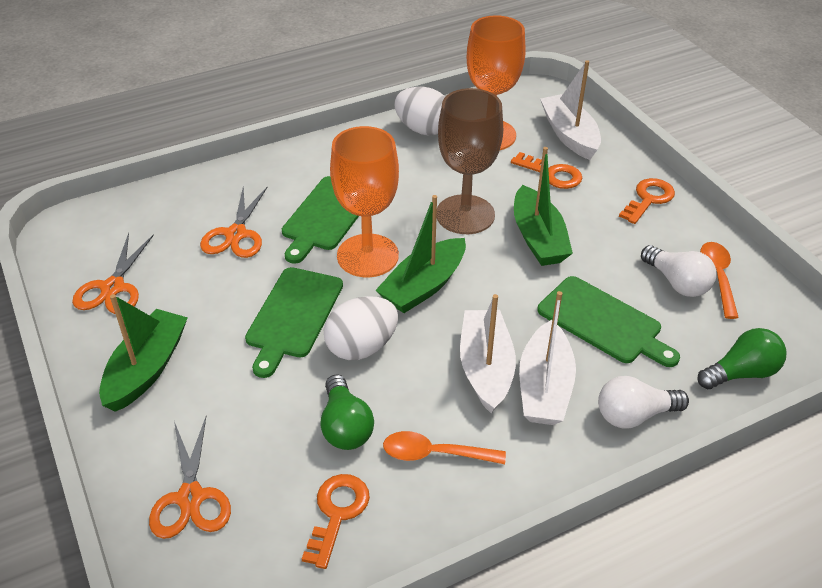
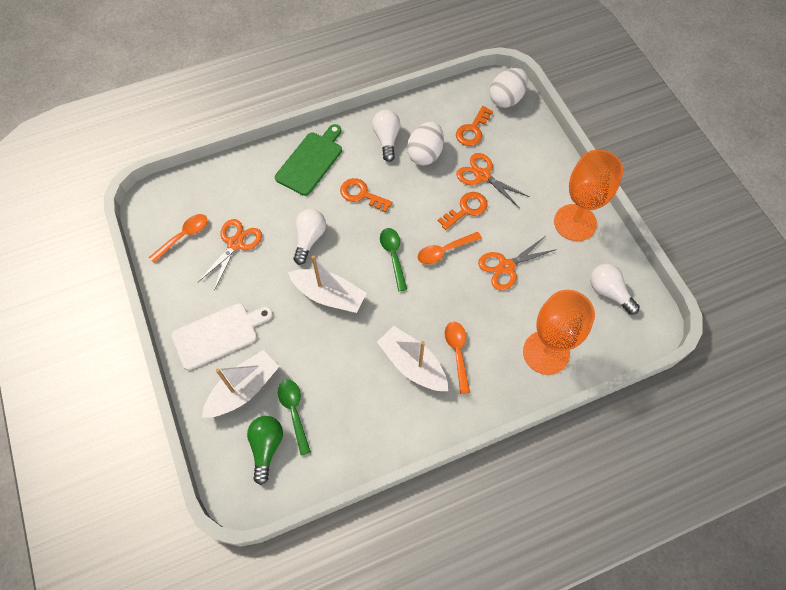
brown goblet: 1 -> 0
green boat: 3 -> 0
green cutting board: 3 -> 1
green light bulb: 2 -> 1
green spoon: 0 -> 2
orange spoon: 2 -> 3
white cutting board: 0 -> 1
white light bulb: 2 -> 3

